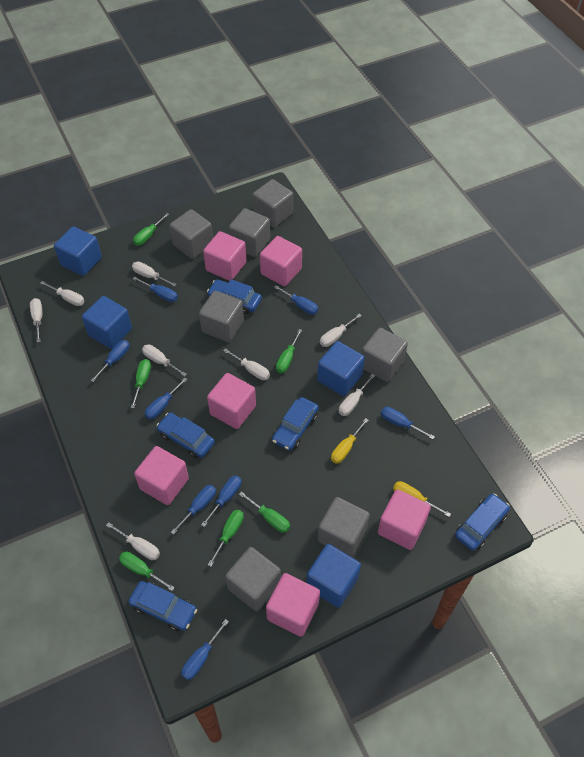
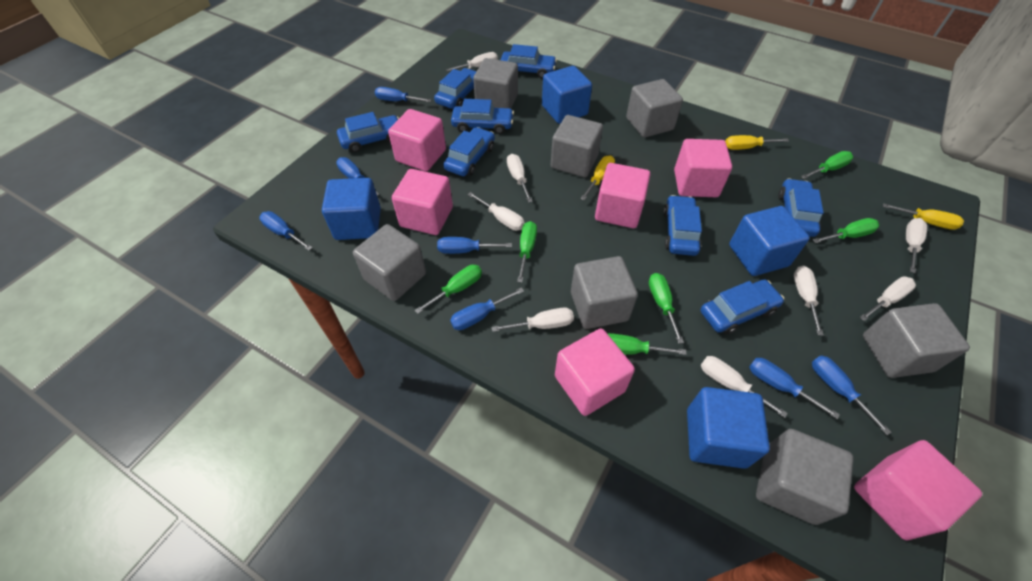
blue car: 5 -> 8
blue screwdriver: 8 -> 7
yellow screwdriver: 2 -> 3

